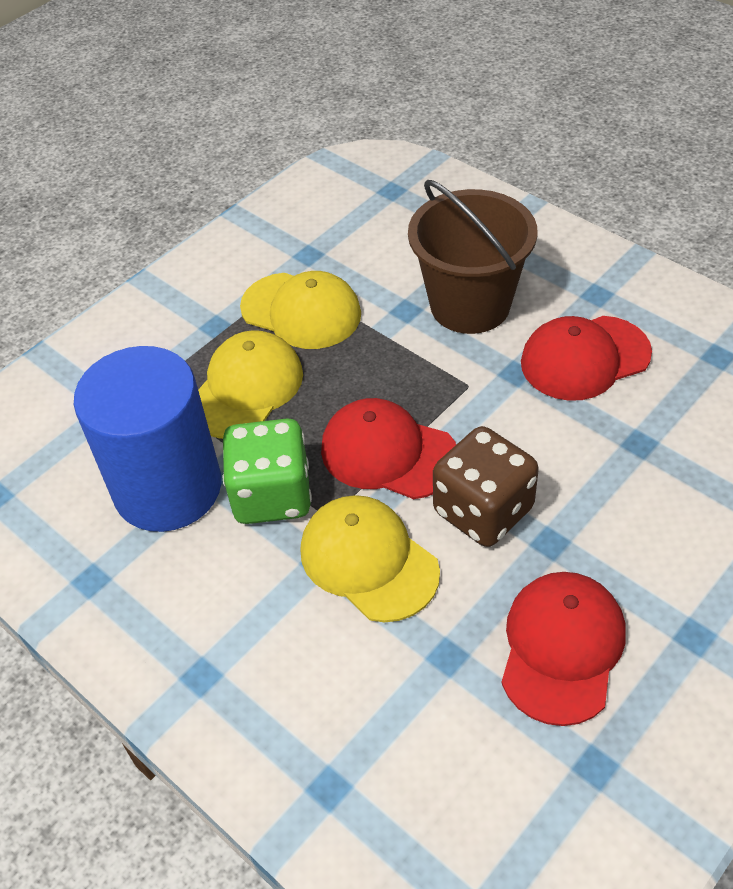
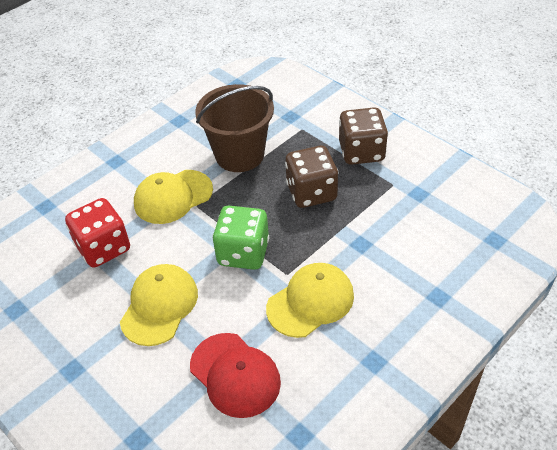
blue cylinder: 1 -> 0
brown dice: 1 -> 2
red cap: 3 -> 1
red dice: 0 -> 1

